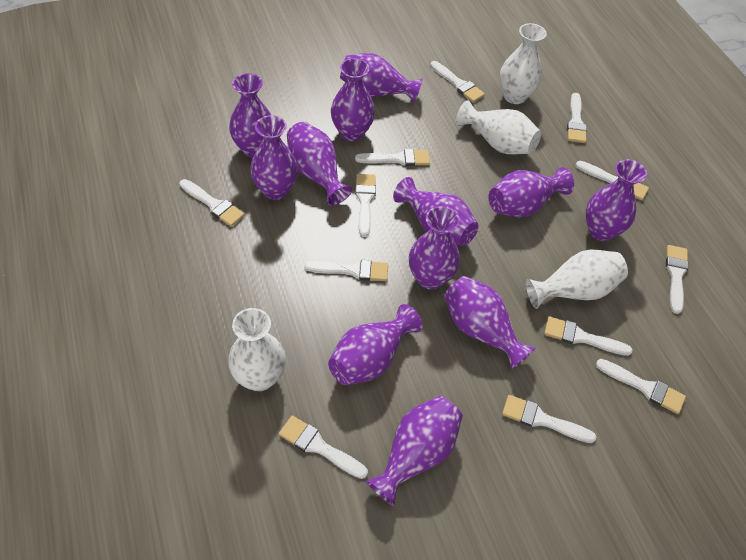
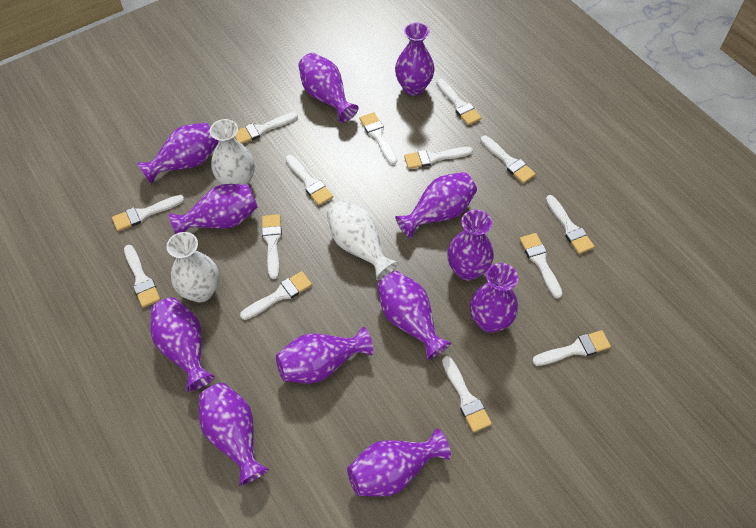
white brush: 12 -> 14
white vase: 4 -> 3

